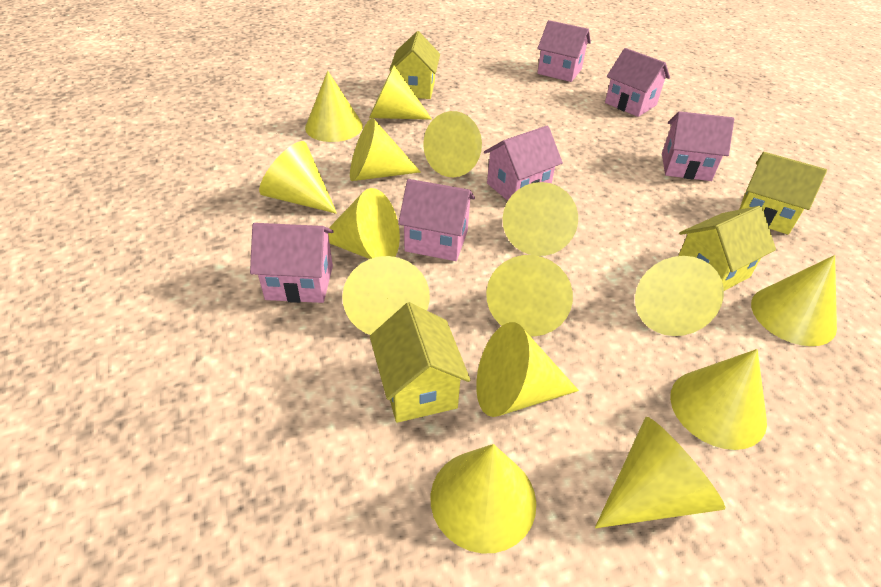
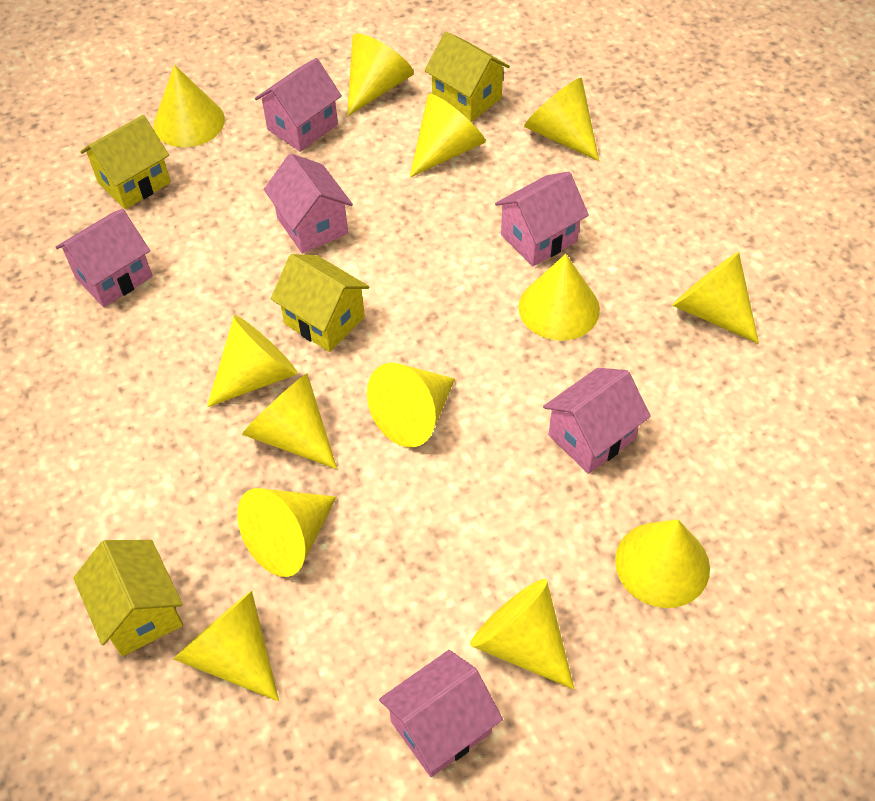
yellow cone: 15 -> 13

